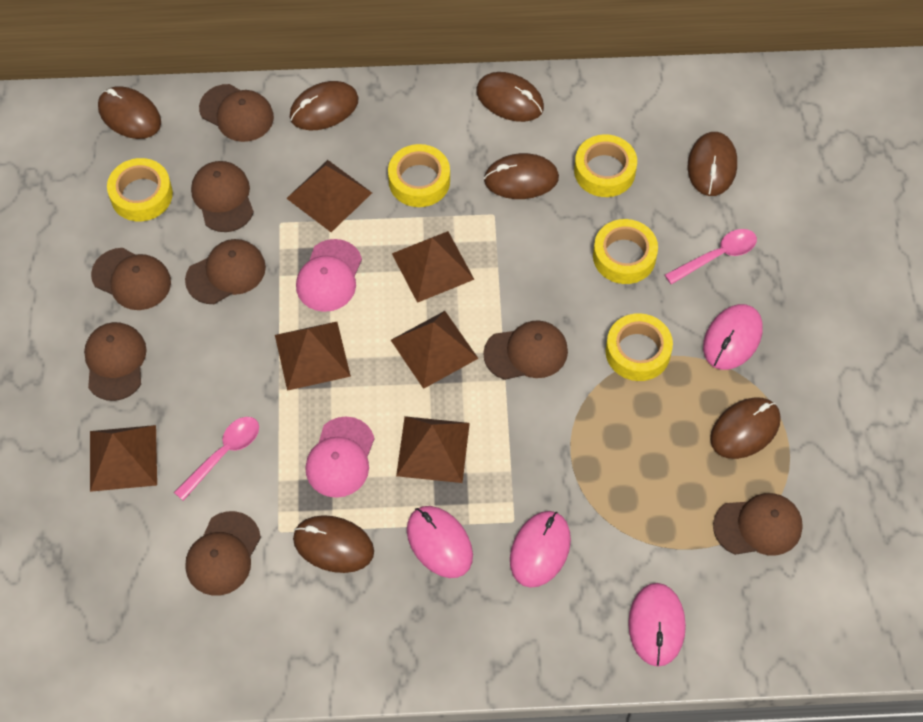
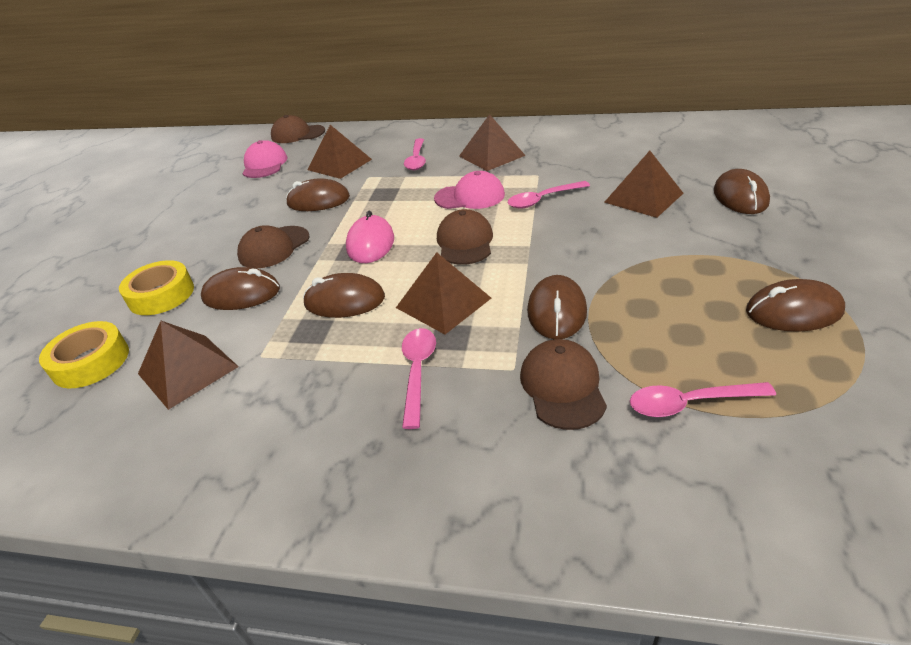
brown cap: 8 -> 4
brown mouse: 7 -> 6
brown pyramid: 6 -> 5
pink mouse: 4 -> 1
pink spoon: 2 -> 4
yellow tape: 5 -> 2

